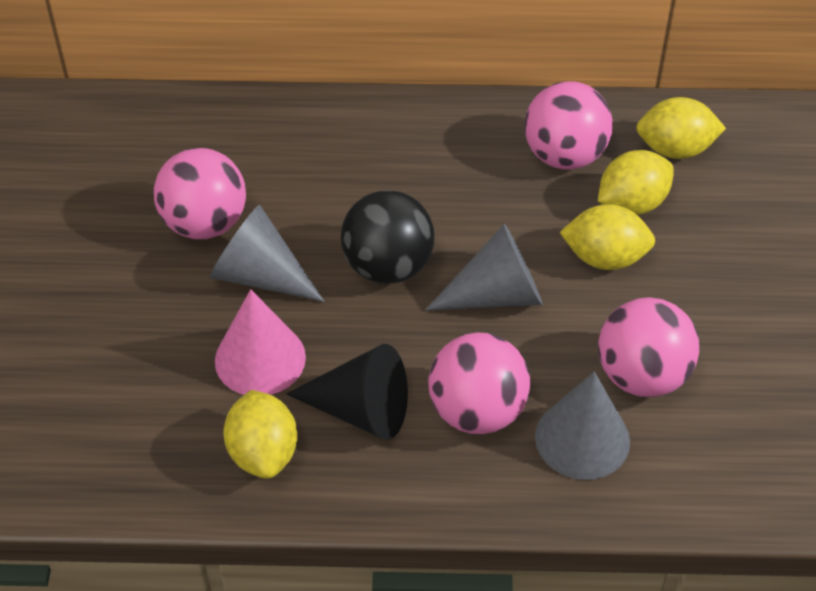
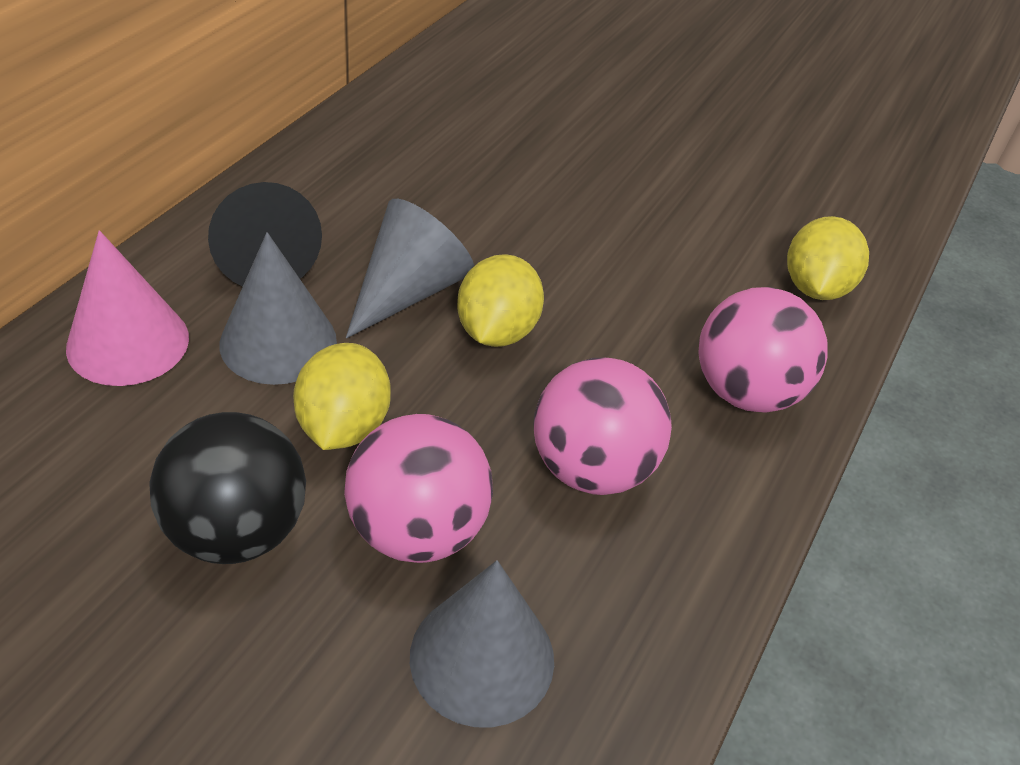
pink ball: 4 -> 3
yellow lemon: 4 -> 3

